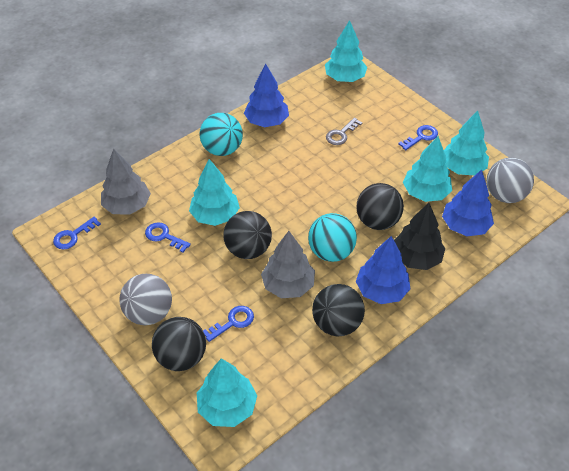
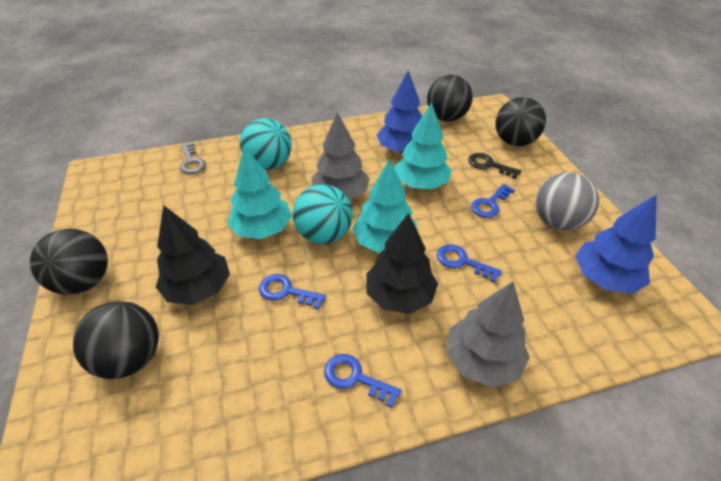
black key: 0 -> 1
black tree: 1 -> 2
blue tree: 3 -> 2
grey ball: 2 -> 1
turquoise tree: 5 -> 3

